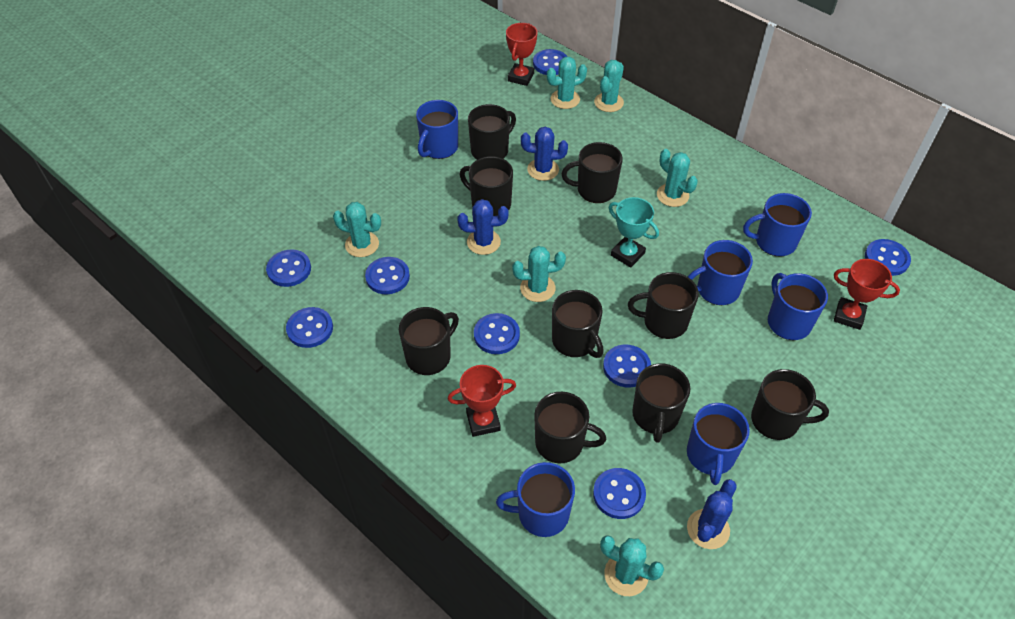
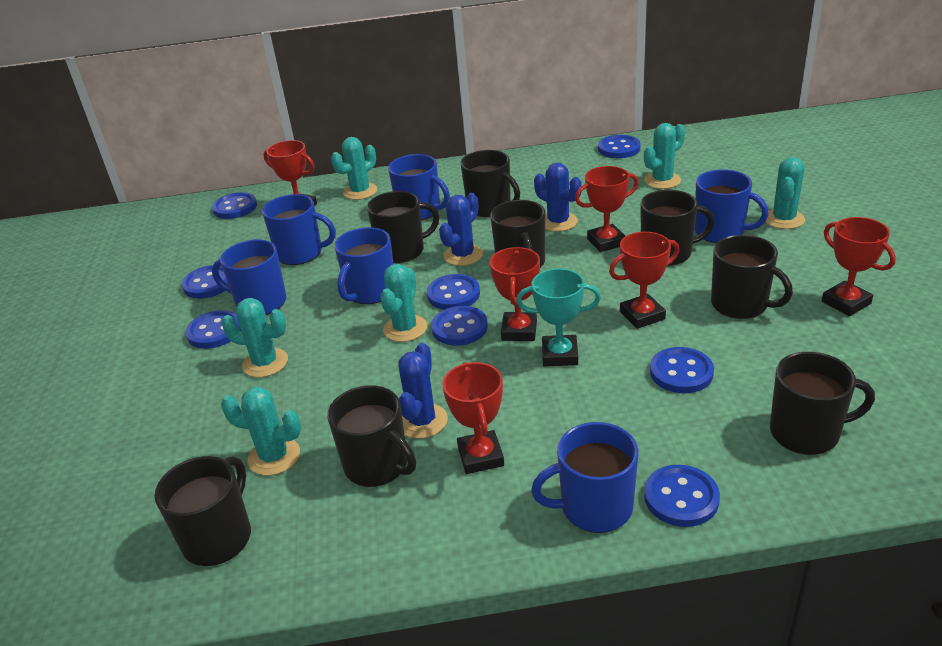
black mug: 9 -> 8
red trophy: 3 -> 6

